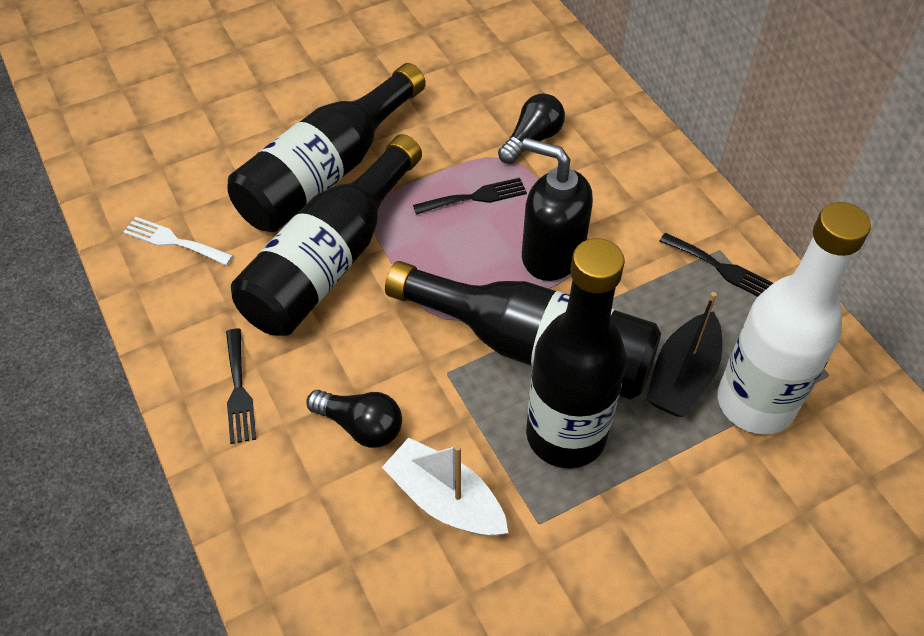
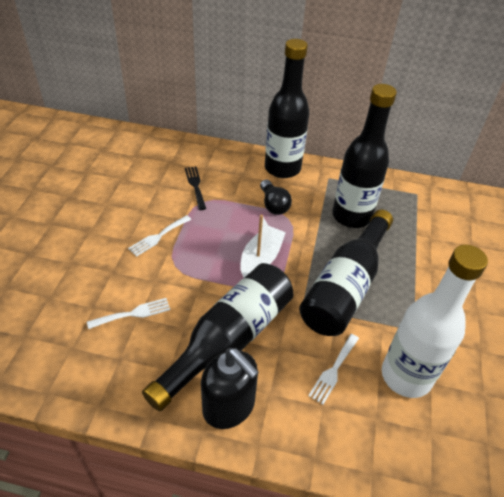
black boat: 1 -> 0
black fork: 3 -> 1
black light bulb: 2 -> 1
white fork: 1 -> 3

